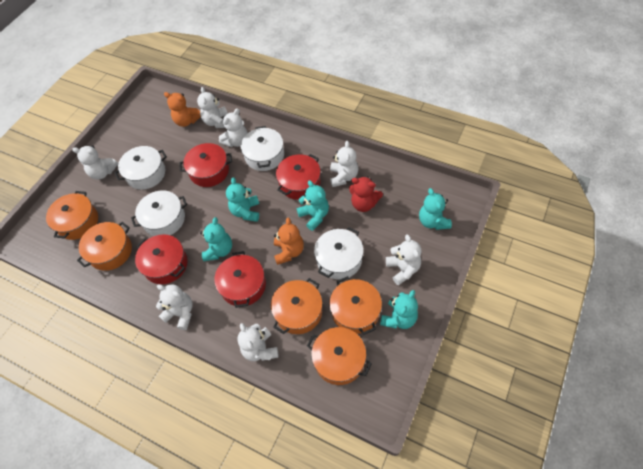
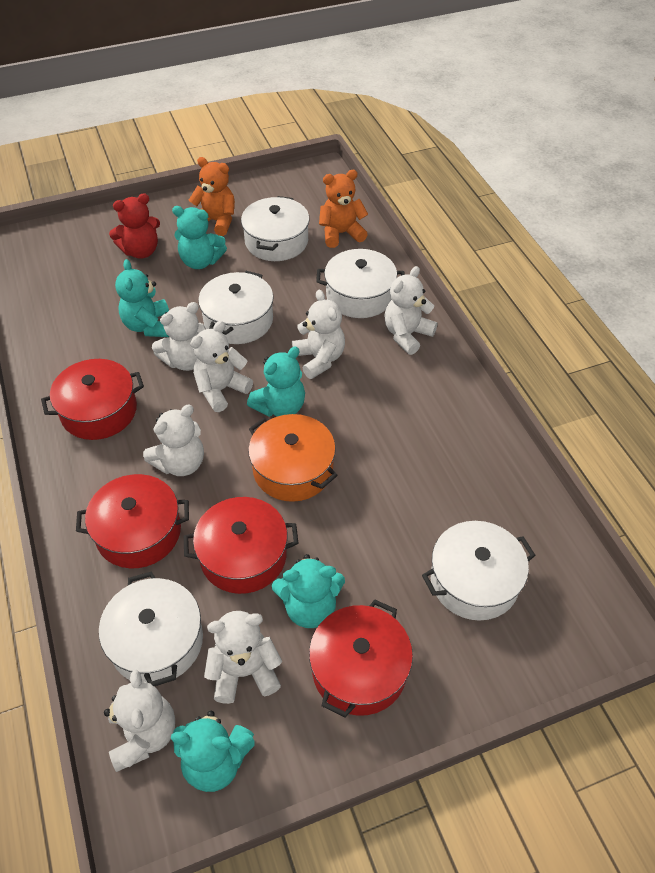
orange pot: 5 -> 1
white pot: 4 -> 5

